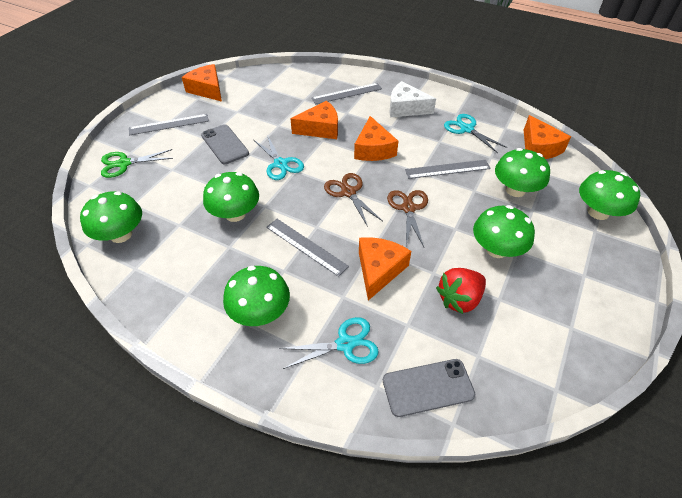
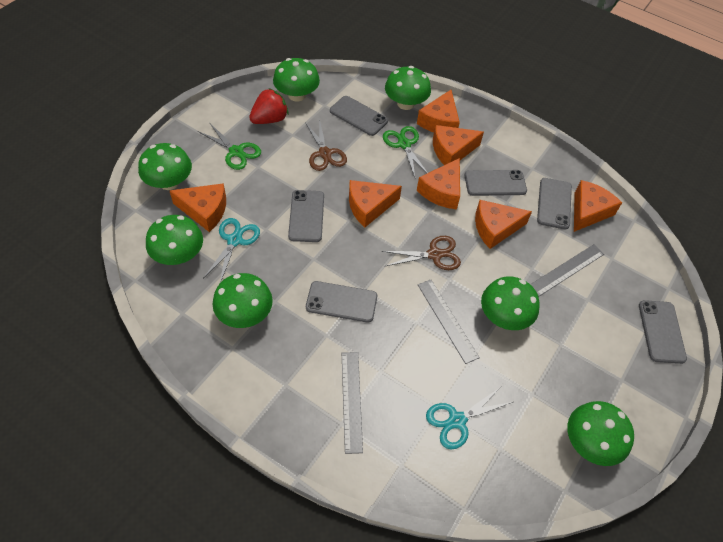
green mushroom: 6 -> 7
green scissors: 1 -> 2
grey phone: 2 -> 6
grey ruler: 4 -> 3
orange cheese: 5 -> 7
turquoise scissors: 3 -> 2
white cheese: 1 -> 0

